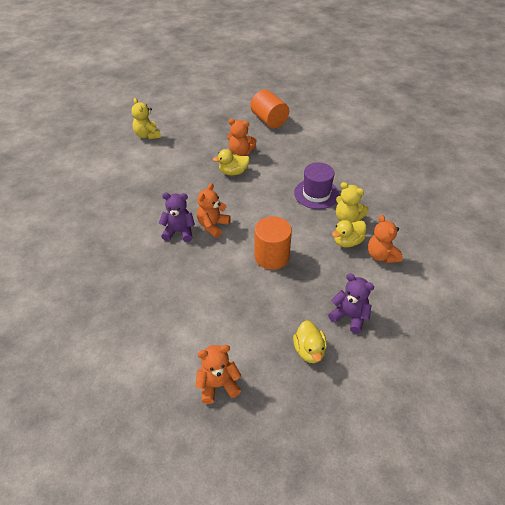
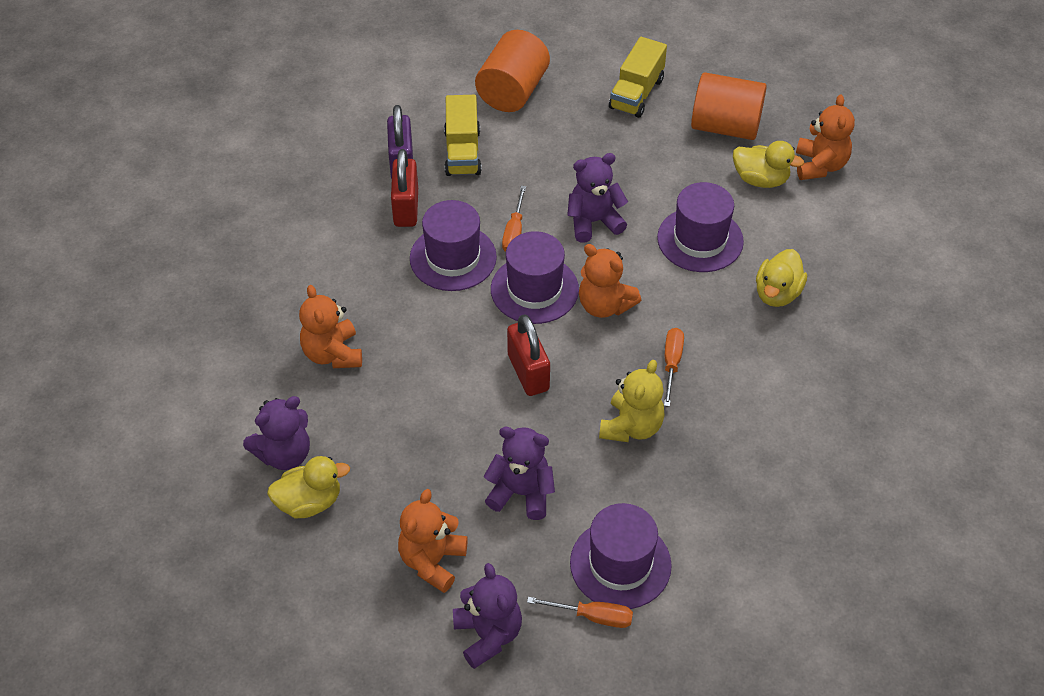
orange screwdriver: 0 -> 3
purple hat: 1 -> 4
purple padlock: 0 -> 1
purple teddy bear: 2 -> 4
red padlock: 0 -> 2
yellow teddy bear: 2 -> 1
yellow truck: 0 -> 2

